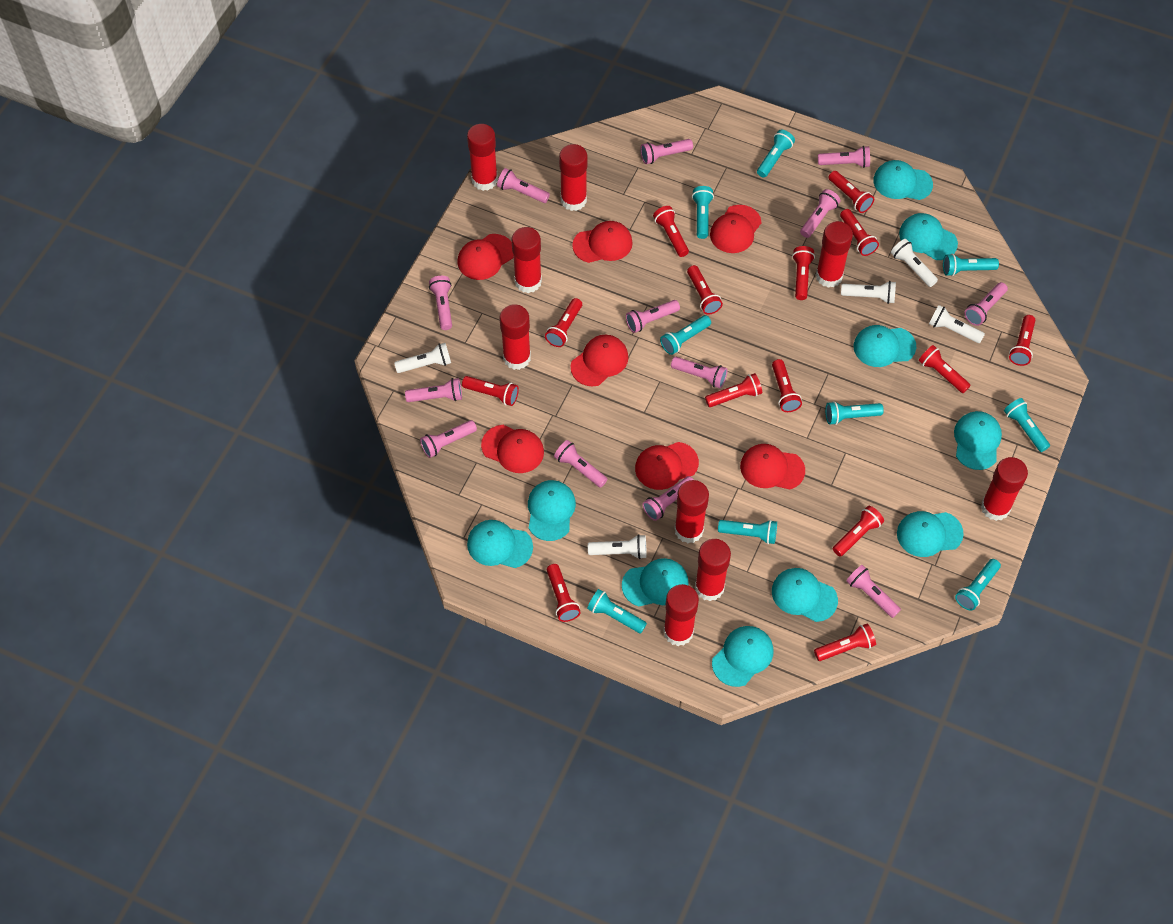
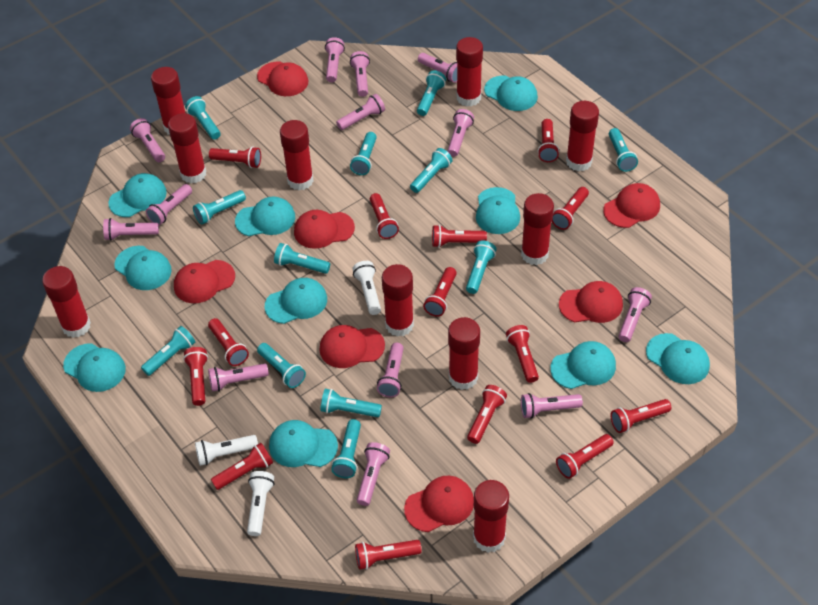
red glue stick: 9 -> 10
turquoise flashlight: 9 -> 12
white flashlight: 5 -> 3

